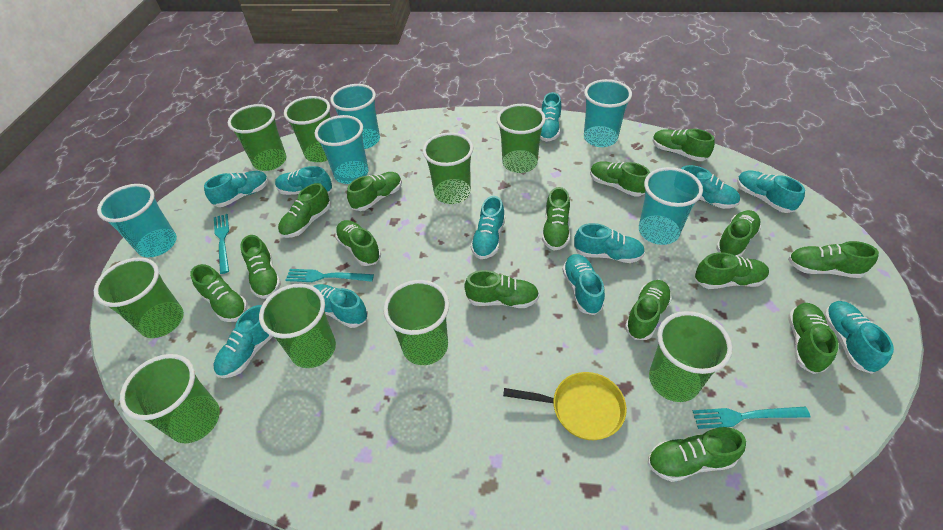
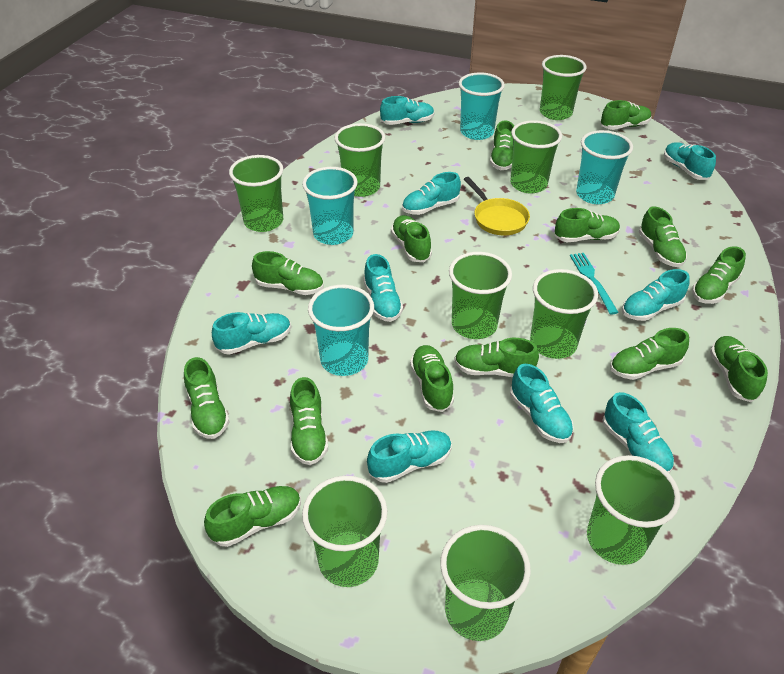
green shoe: 15 -> 14
turquoise cup: 5 -> 4
turquoise fork: 3 -> 1
turquoise shoe: 11 -> 9

